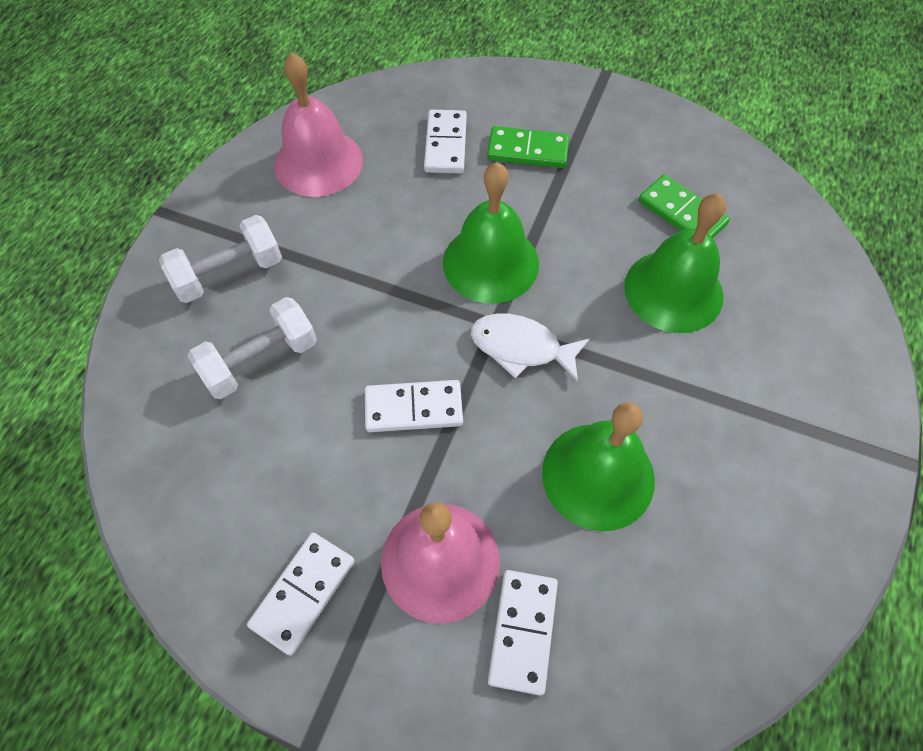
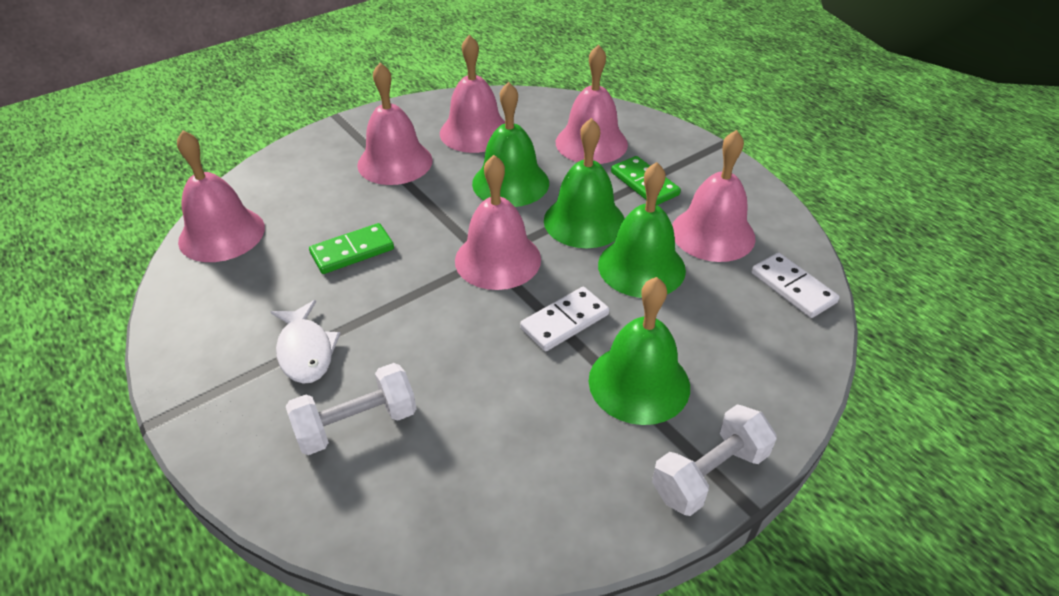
green bell: 3 -> 4
pink bell: 2 -> 6
white domino: 4 -> 2

